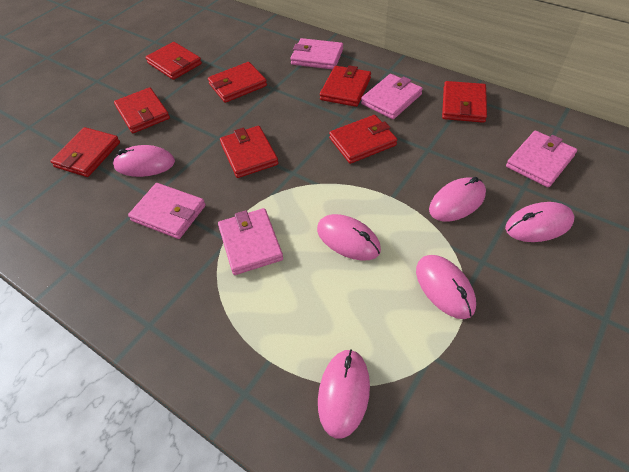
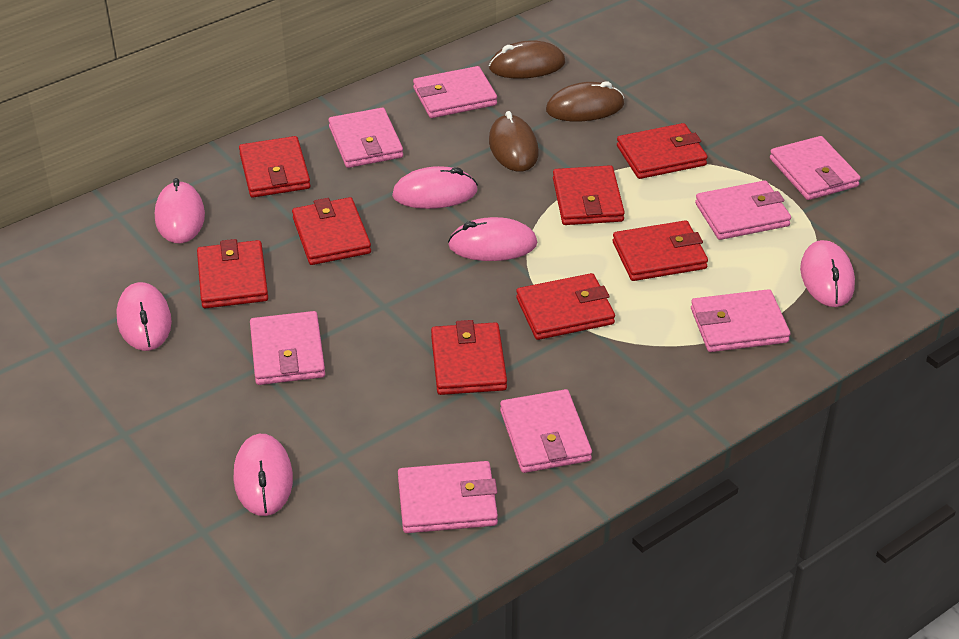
brown mouse: 0 -> 3
pink wallet: 5 -> 8

